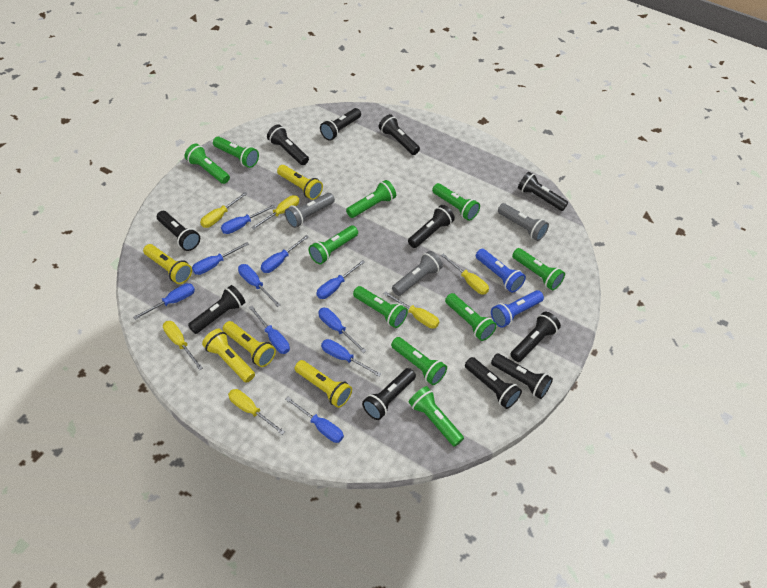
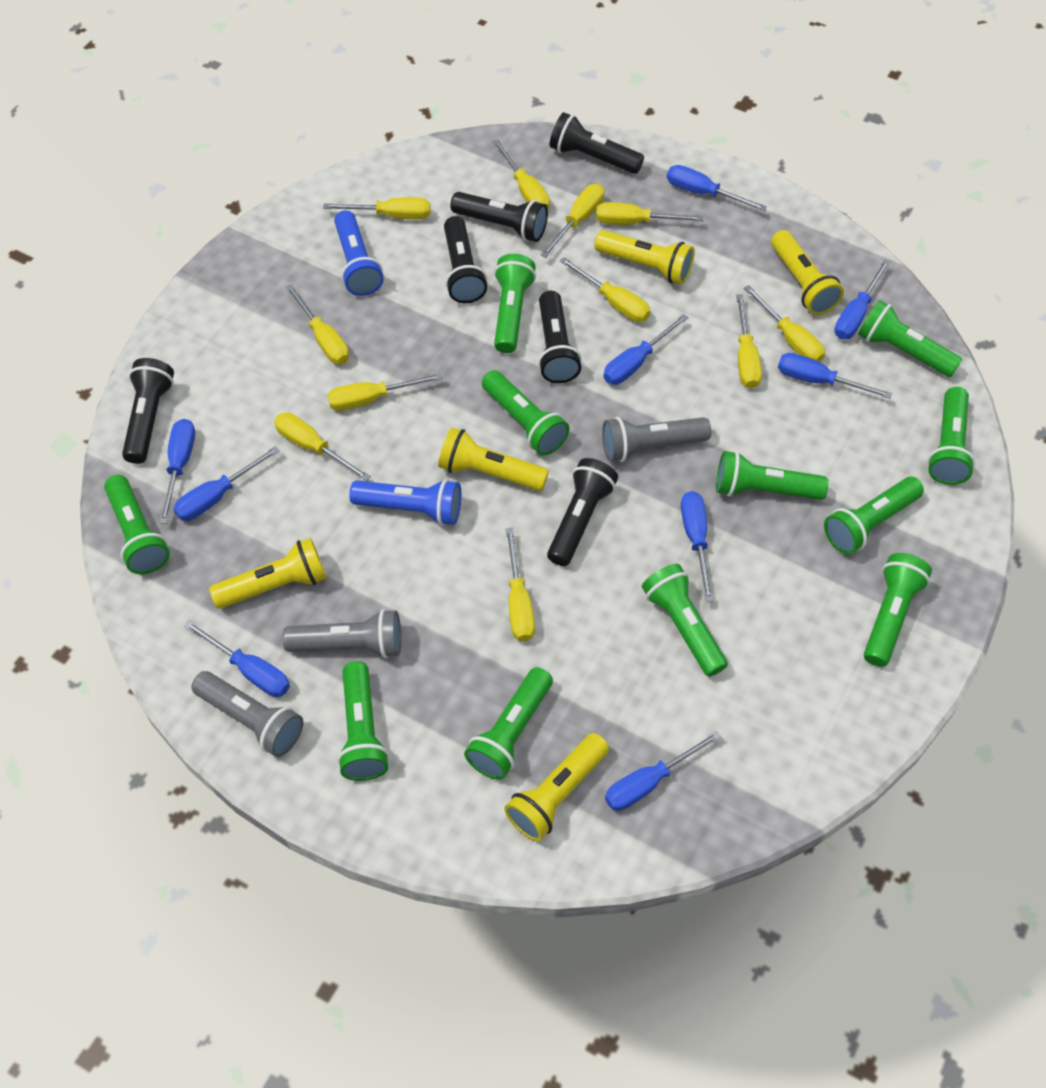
black flashlight: 11 -> 6
blue screwdriver: 10 -> 9
green flashlight: 10 -> 11
yellow screwdriver: 6 -> 11

